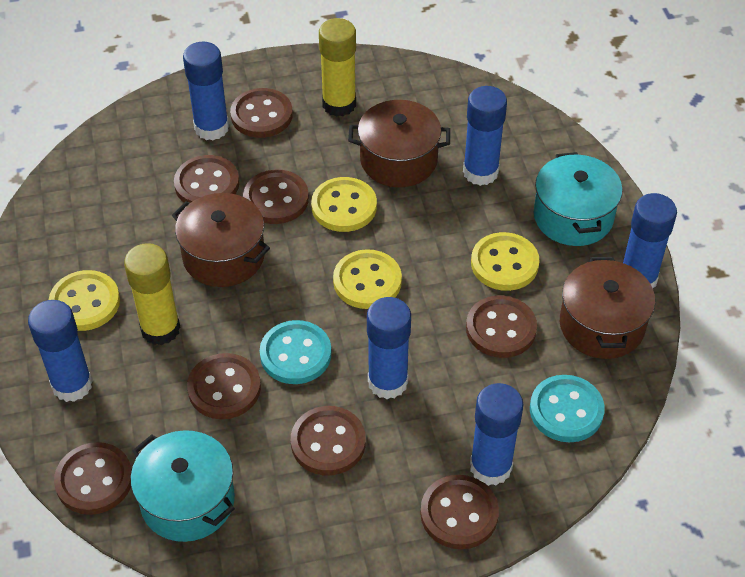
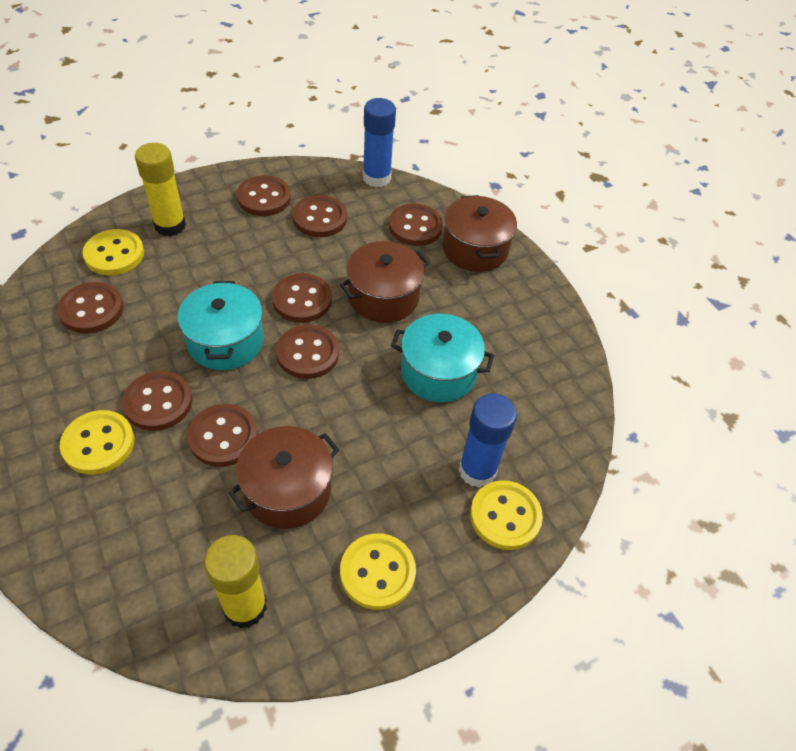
blue glue stick: 6 -> 2
turquoise button: 2 -> 0

